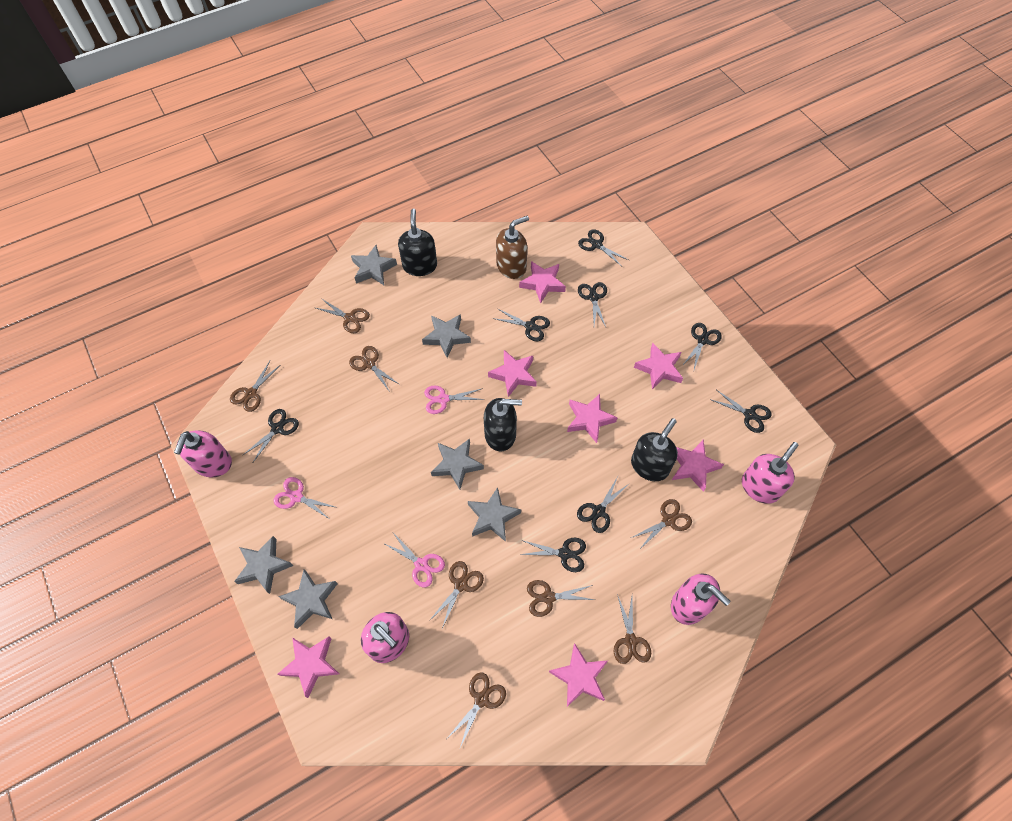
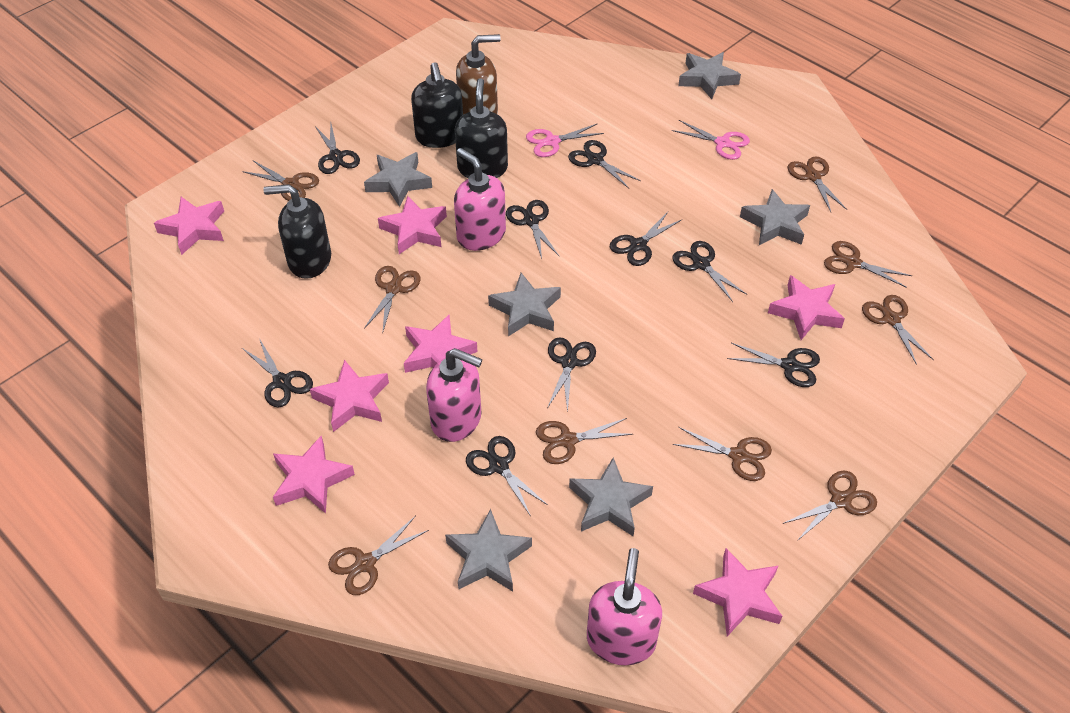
black scissors: 8 -> 9
brown scissors: 8 -> 9
pink scissors: 3 -> 2
pink soap dispenser: 4 -> 3

